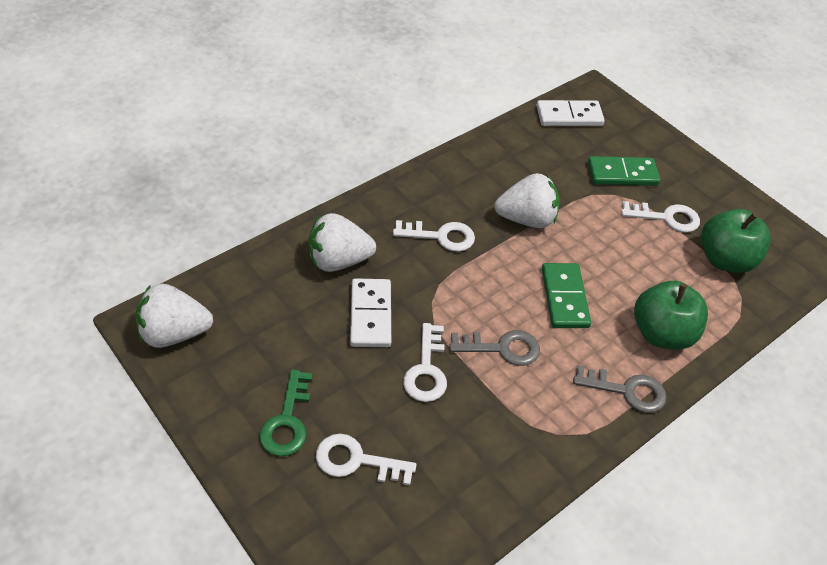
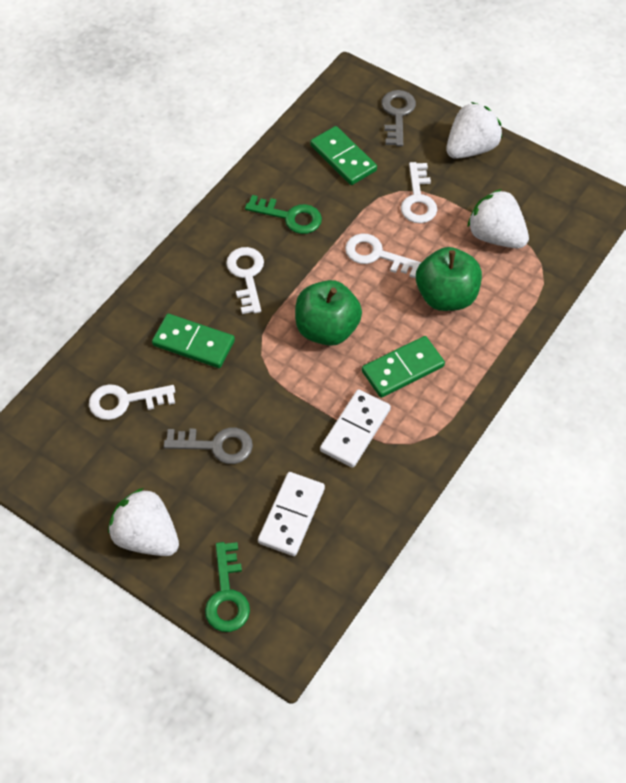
green domino: 2 -> 3
green key: 1 -> 2

